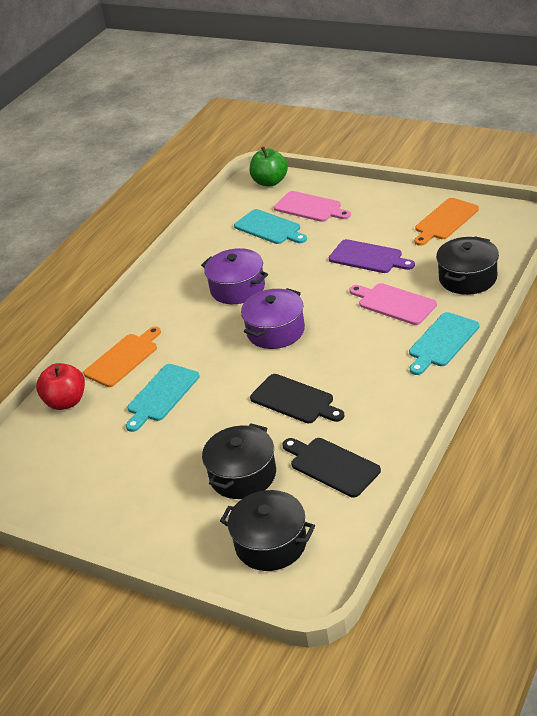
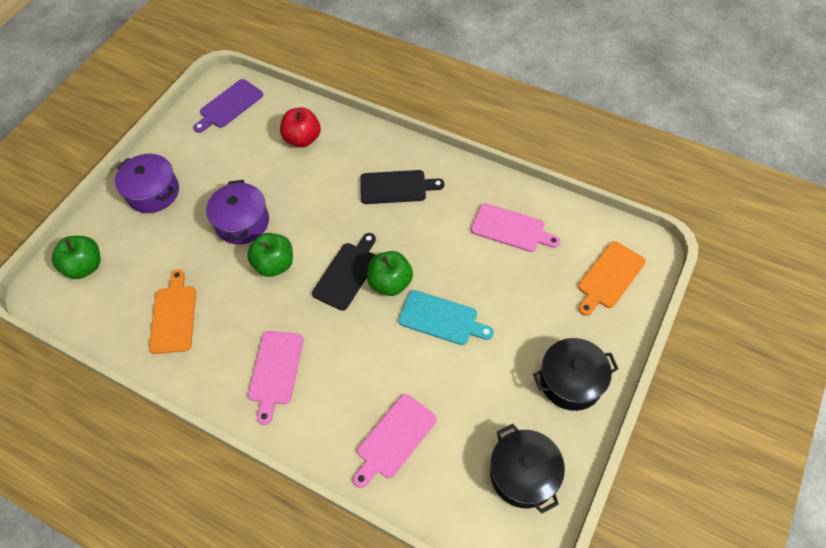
black pot: 3 -> 2
green apple: 1 -> 3
pink cutting board: 2 -> 3
turquoise cutting board: 3 -> 1

